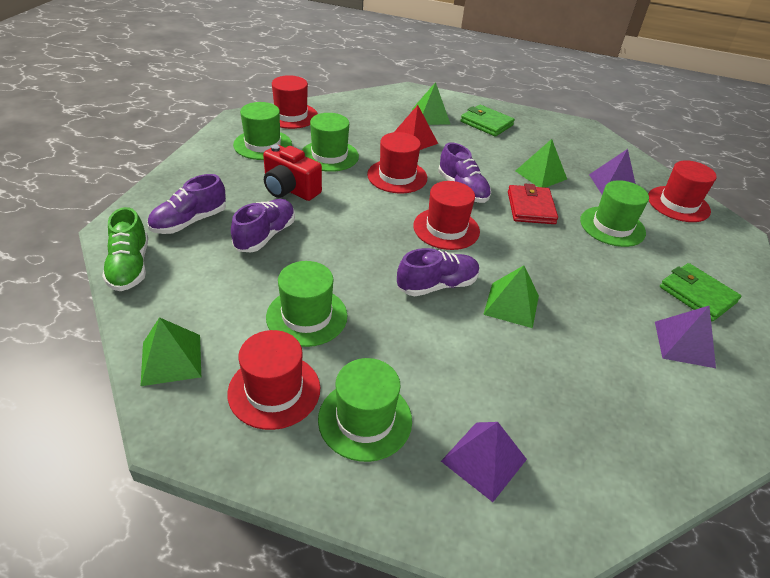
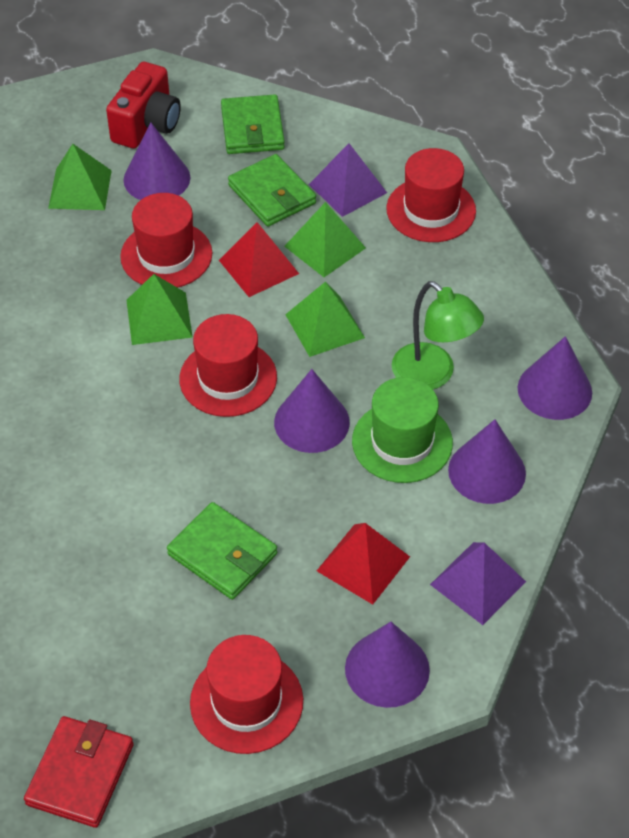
green hat: 5 -> 1
green lamp: 0 -> 1
green shoe: 1 -> 0
green wallet: 2 -> 3
purple cone: 0 -> 5
purple pyramid: 3 -> 2
purple shoe: 4 -> 0
red hat: 5 -> 4
red pyramid: 1 -> 2

